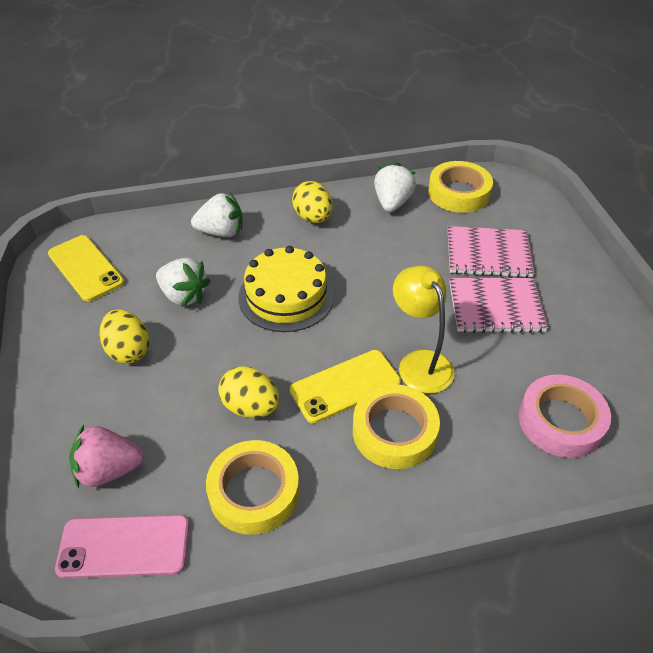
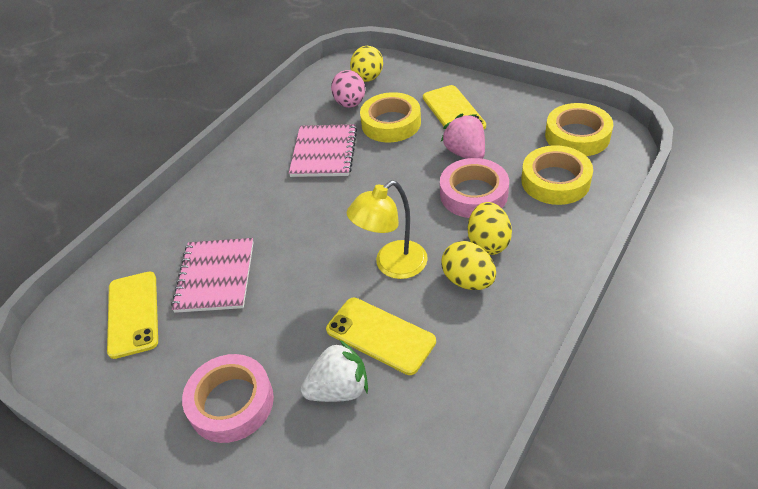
pink egg: 0 -> 1
pink phone: 1 -> 0
pink tape: 1 -> 2
white strawberry: 3 -> 1
yellow cake: 1 -> 0
yellow phone: 2 -> 3

